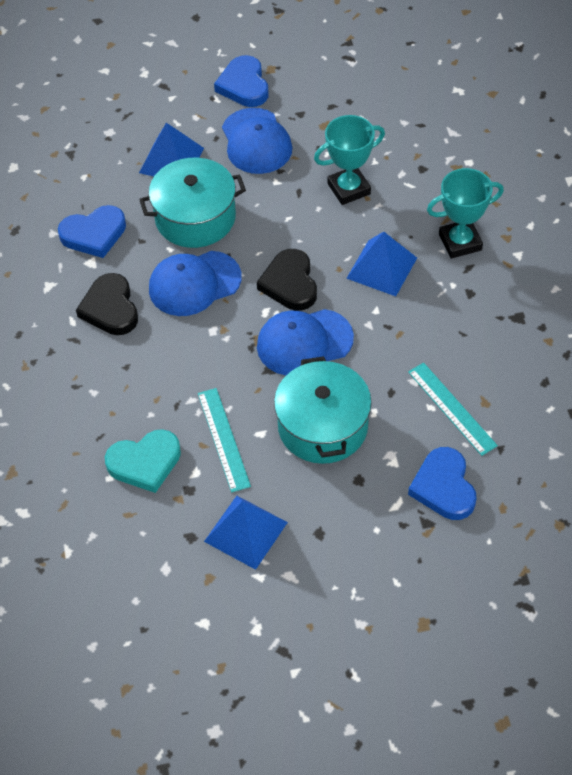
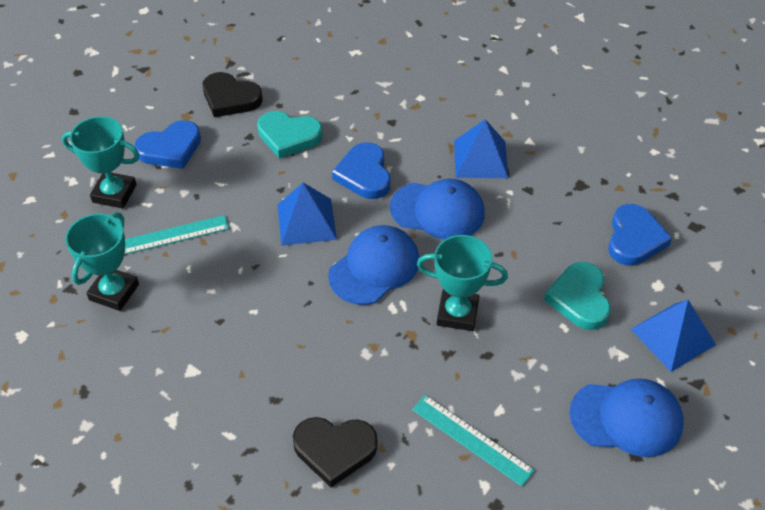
turquoise heart: 1 -> 2
turquoise pot: 2 -> 0
turquoise trophy: 2 -> 3

